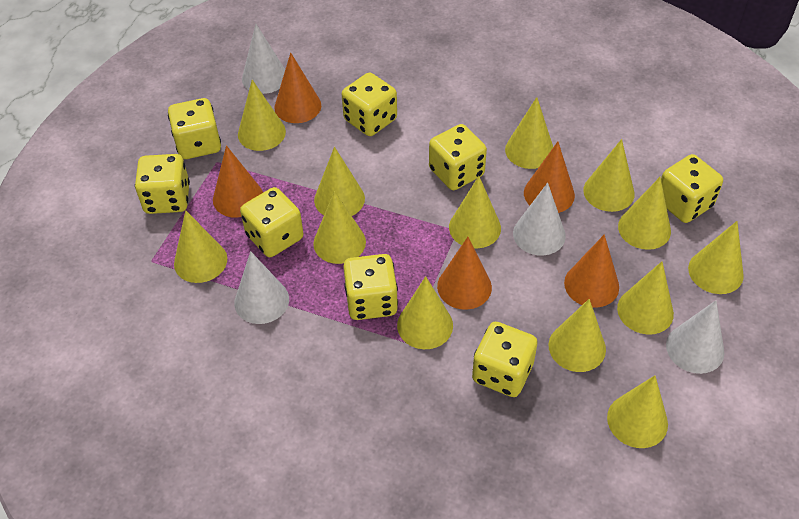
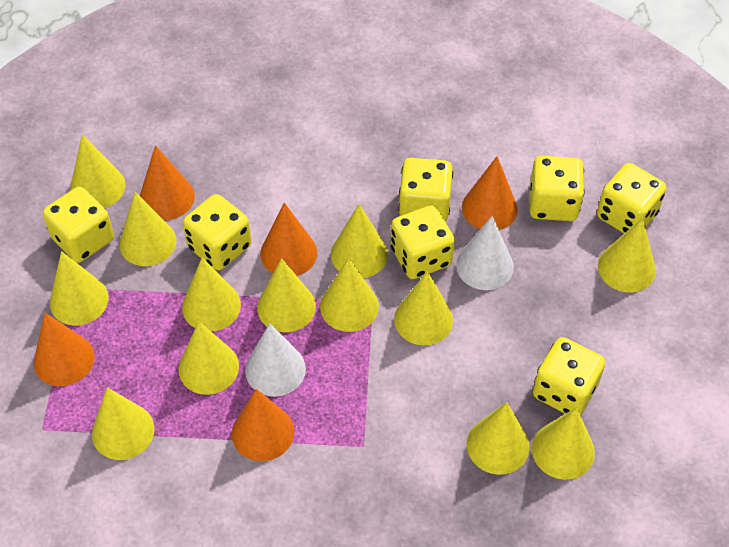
white cone: 4 -> 2
yellow dice: 8 -> 7

